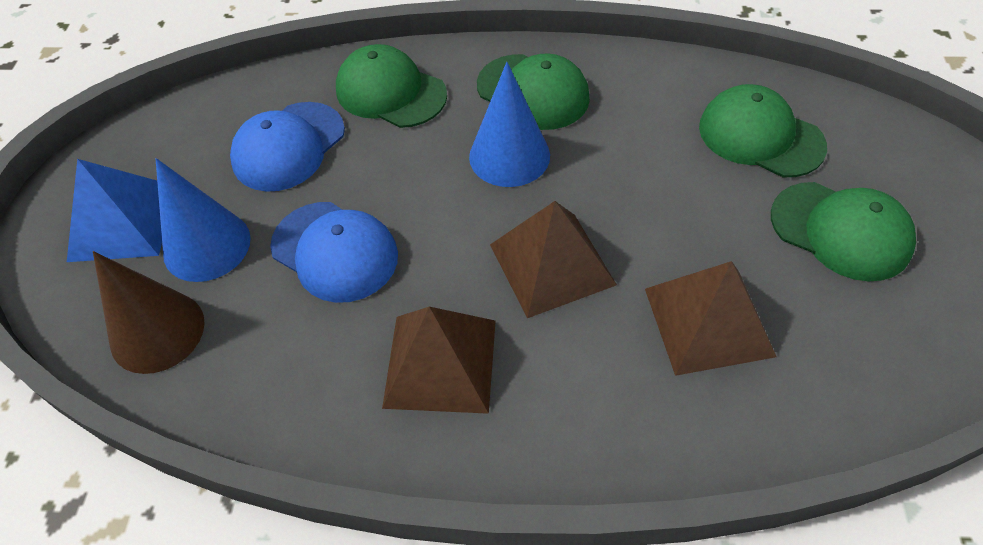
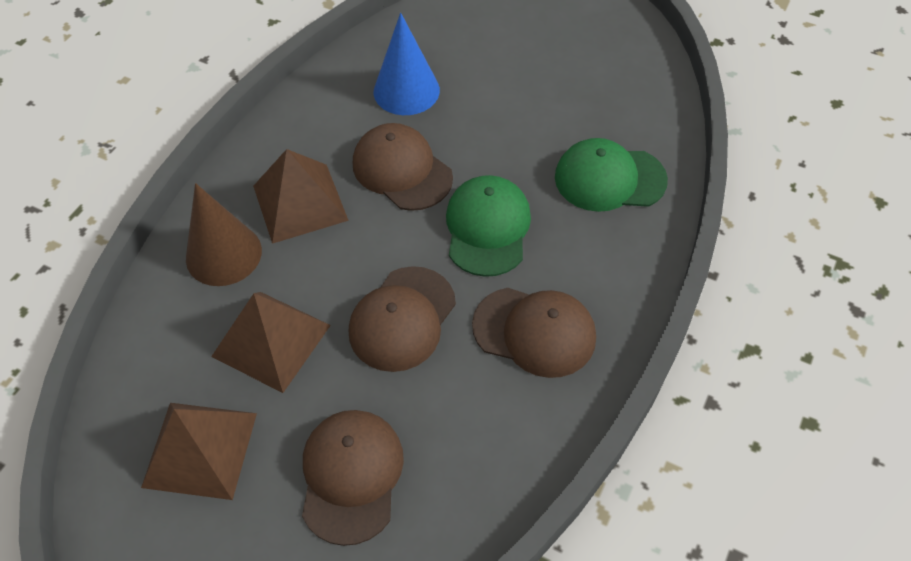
blue cap: 2 -> 0
blue cone: 2 -> 1
blue pyramid: 1 -> 0
brown cap: 0 -> 4
green cap: 4 -> 2

